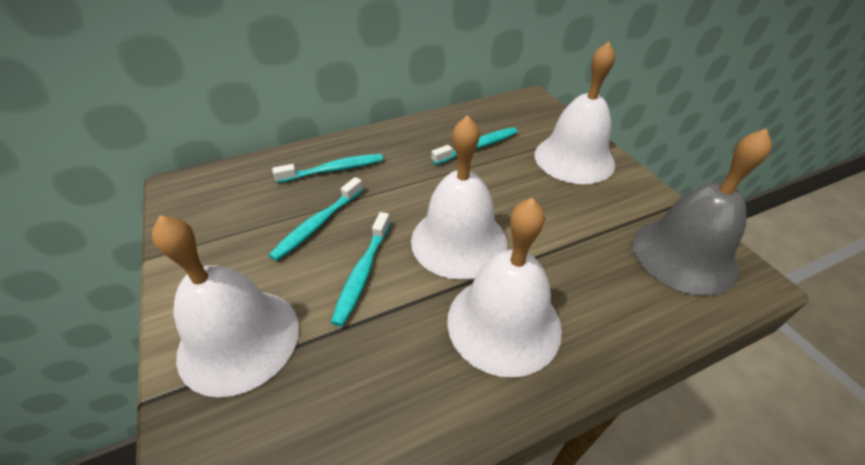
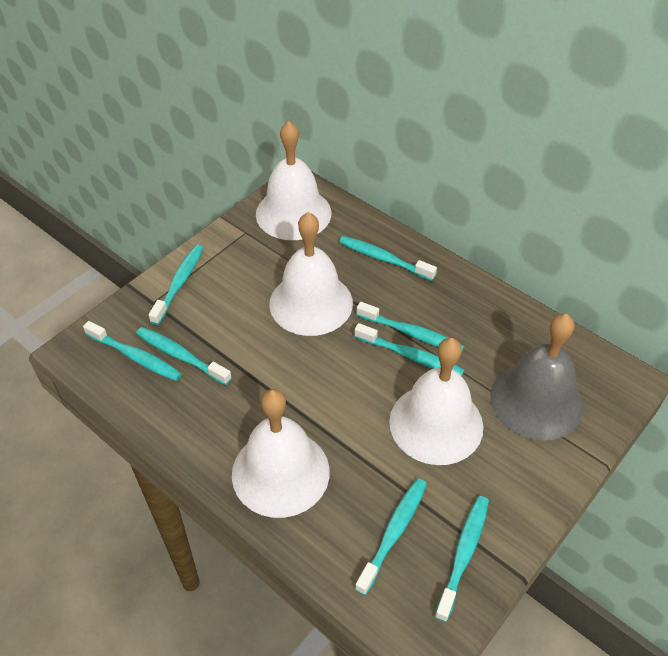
turquoise toothbrush: 4 -> 8

